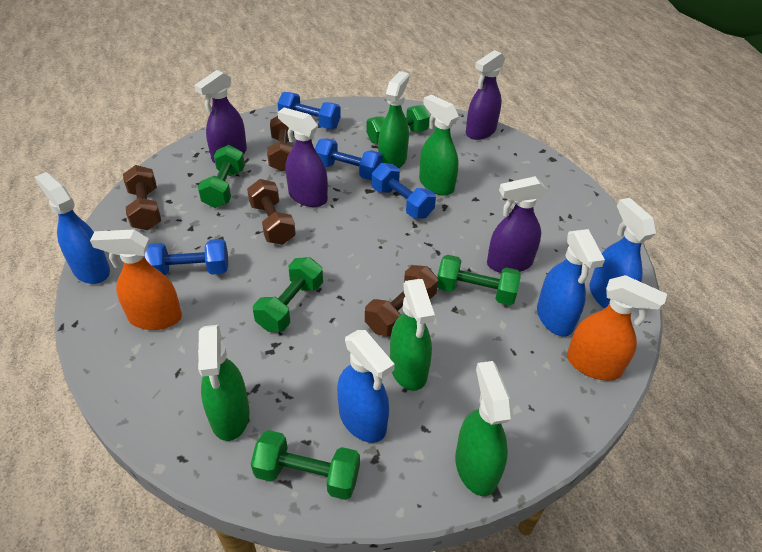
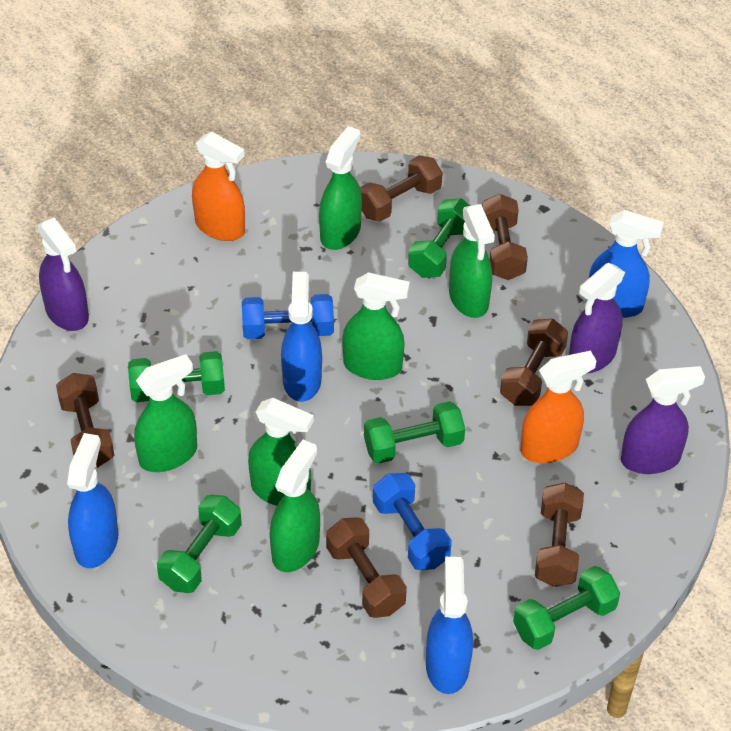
blue dumbbell: 4 -> 2
brown dumbbell: 4 -> 6
green spray bottle: 5 -> 6
purple spray bottle: 4 -> 3

